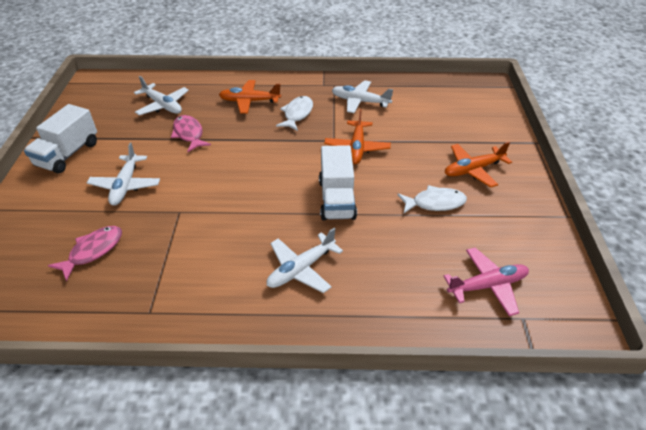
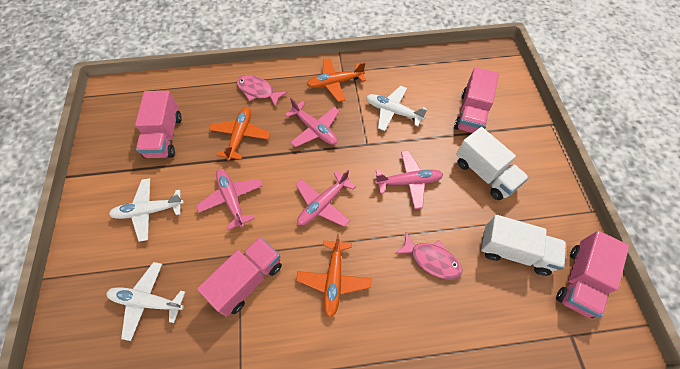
pink plane: 1 -> 4
pink truck: 0 -> 4
white fish: 2 -> 0
white plane: 4 -> 3

